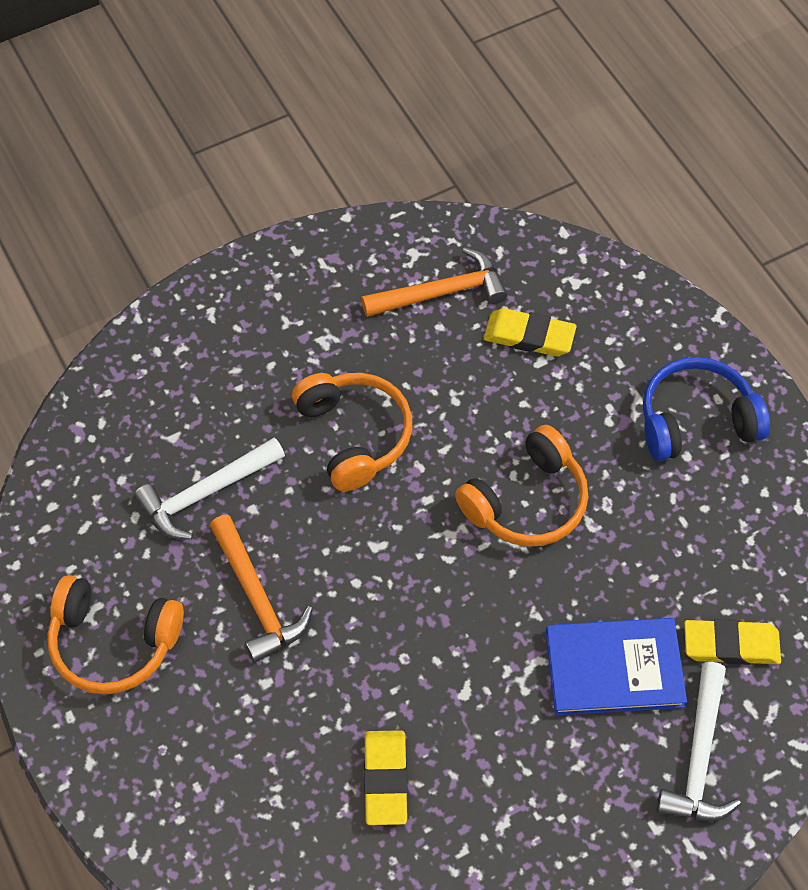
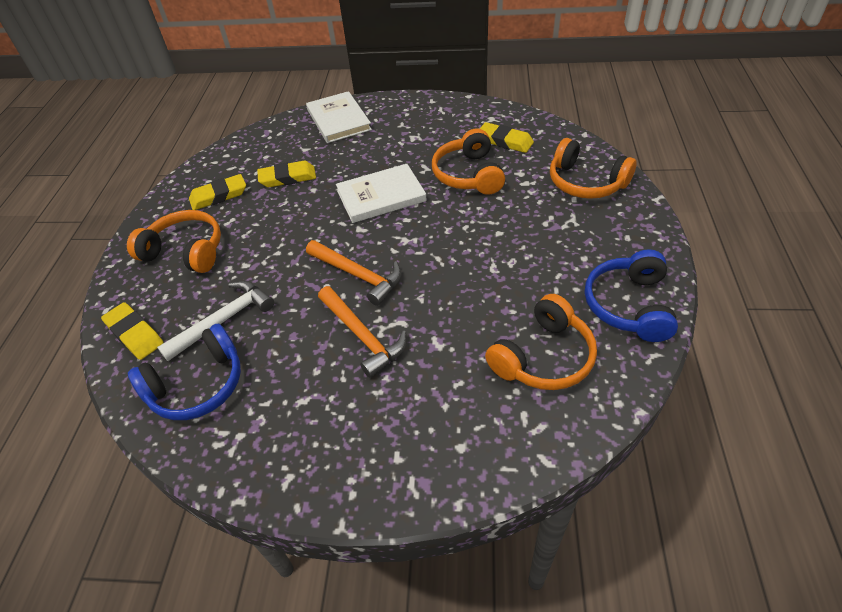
blue book: 1 -> 0
blue headphones: 1 -> 2
orange headphones: 3 -> 4
white book: 0 -> 2
white hammer: 2 -> 1
yellow eraser: 3 -> 4

